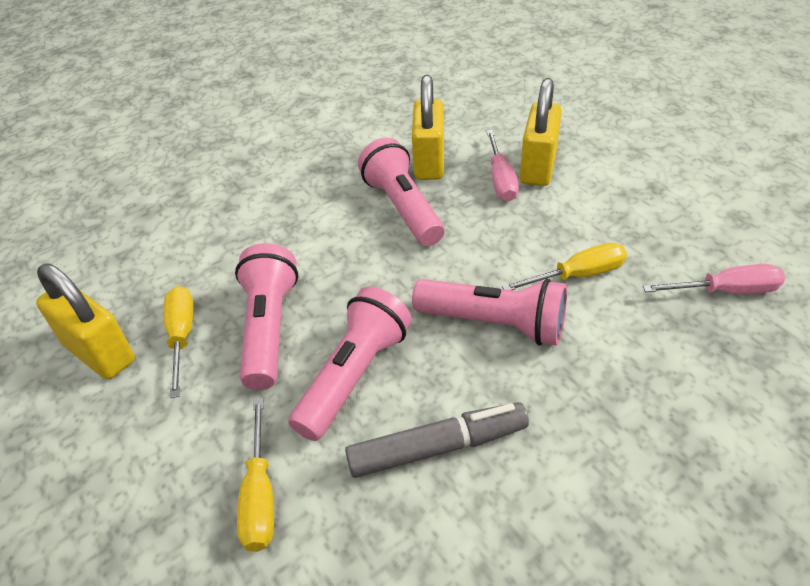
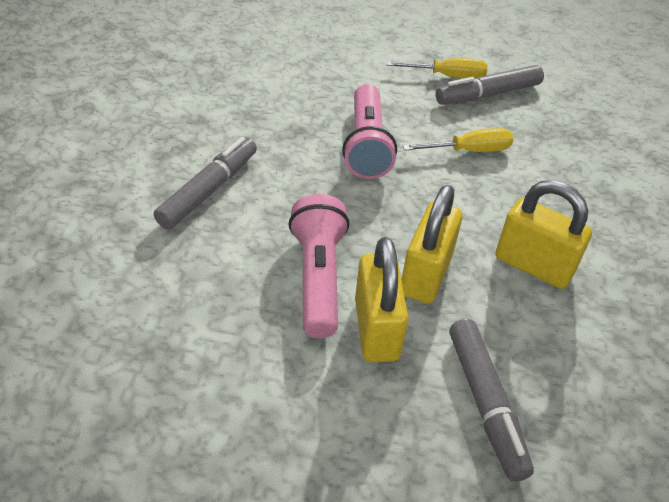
grey marker: 1 -> 3
pink flashlight: 4 -> 2
pink screwdriver: 2 -> 0
yellow screwdriver: 3 -> 2

